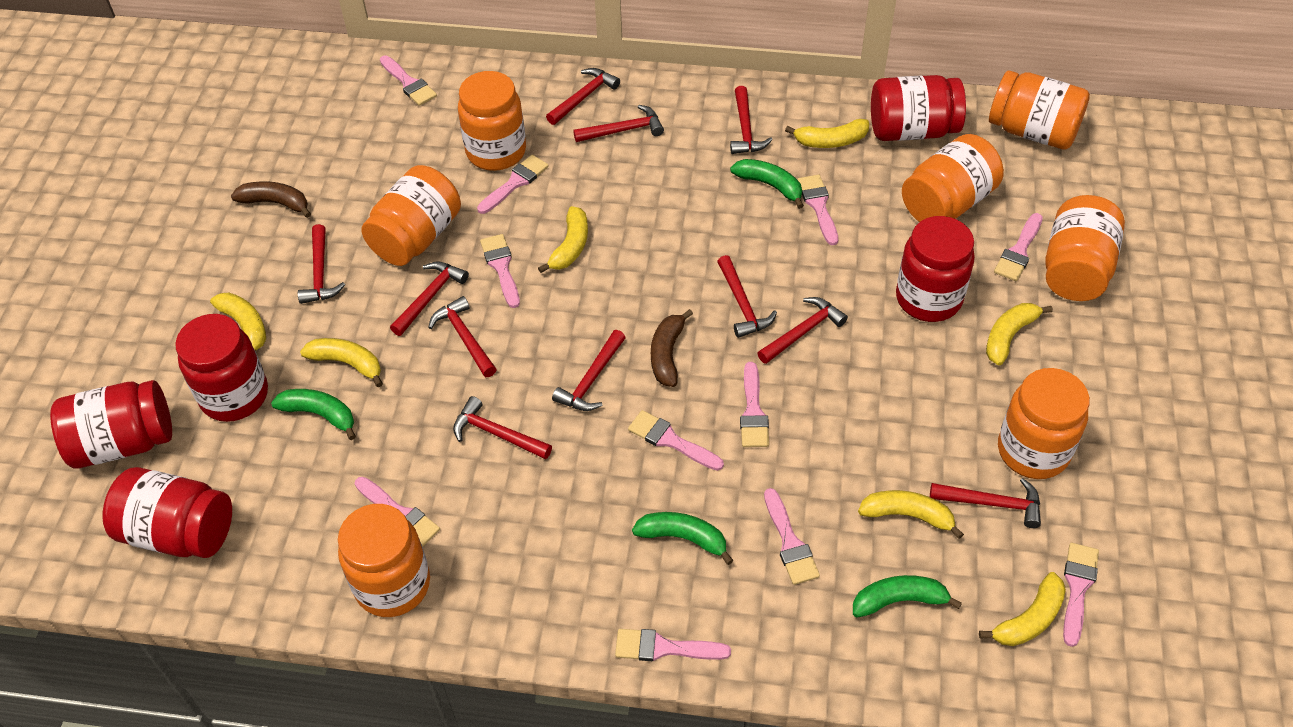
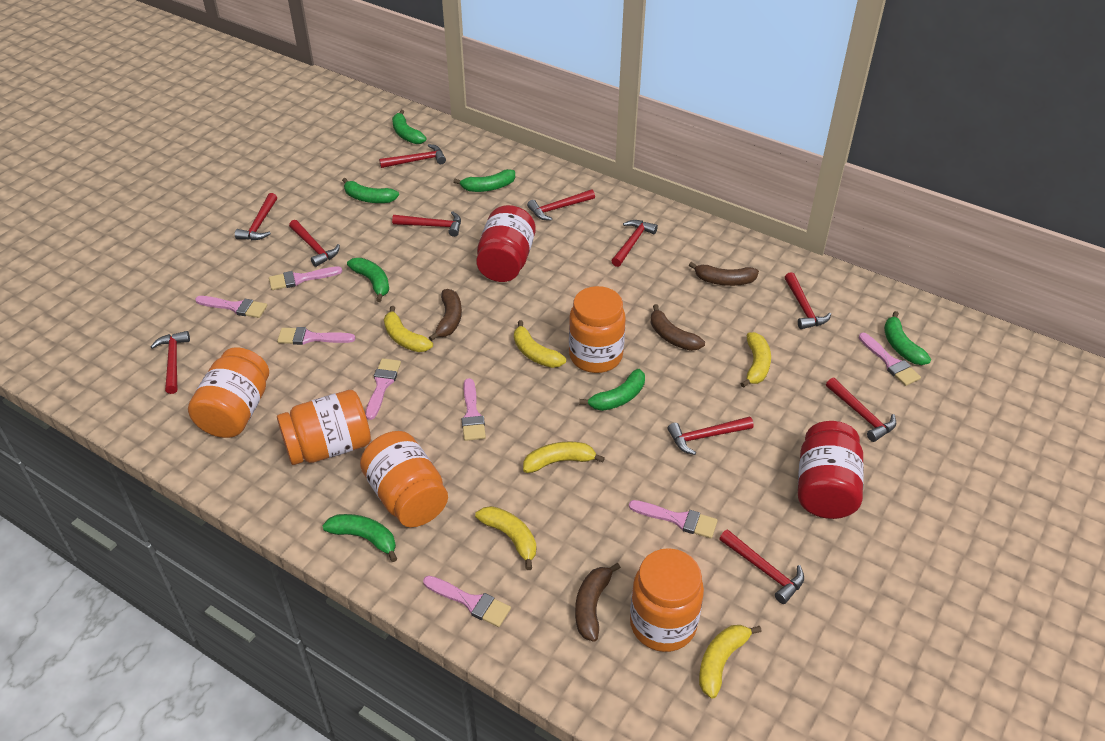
brown banana: 2 -> 4
green banana: 4 -> 7
orange jar: 7 -> 5
pink brush: 11 -> 8
red jar: 5 -> 2
yellow banana: 7 -> 6

